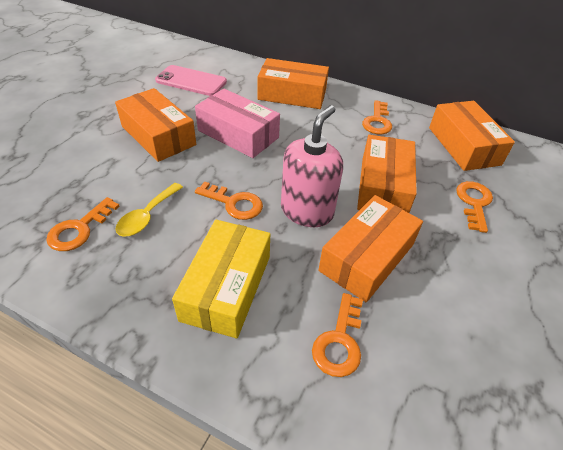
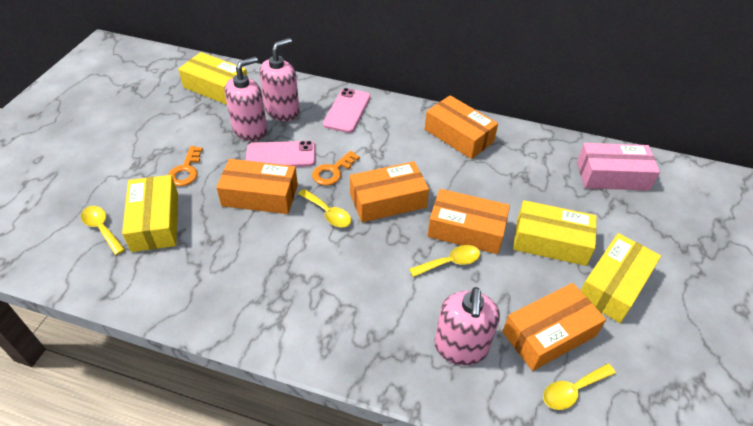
orange key: 5 -> 2
pink phone: 1 -> 2
pink soap dispenser: 1 -> 3
yellow box: 1 -> 4
yellow spoon: 1 -> 4

